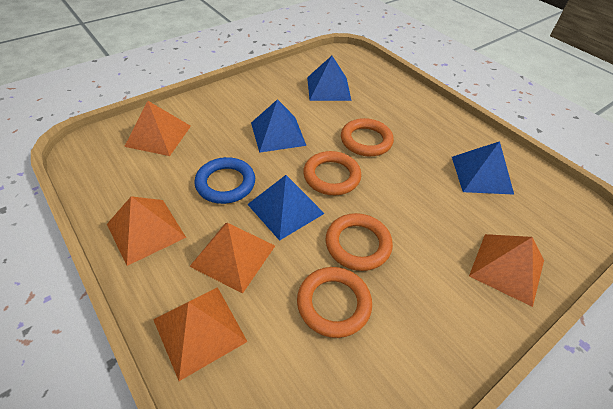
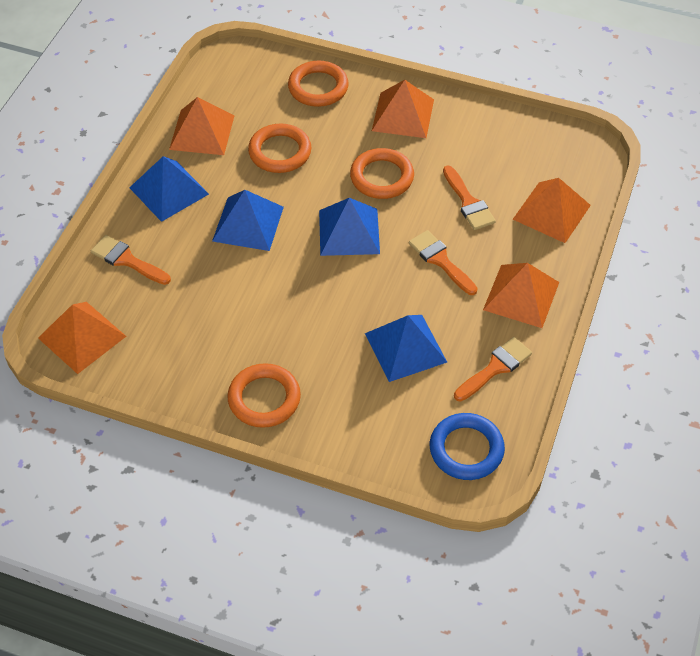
orange brush: 0 -> 4

